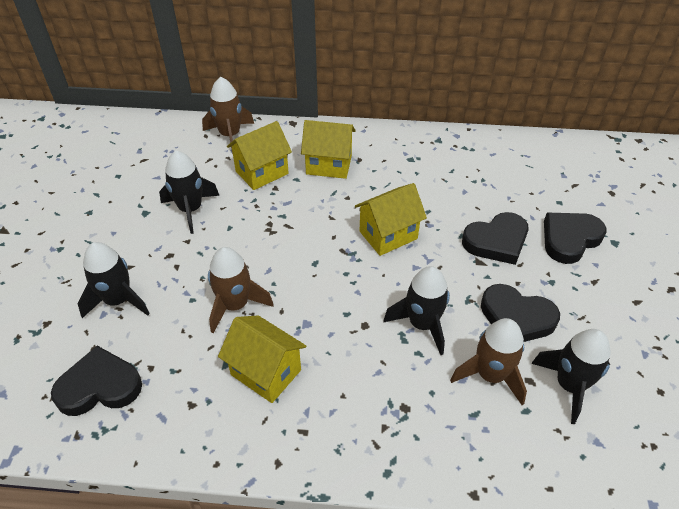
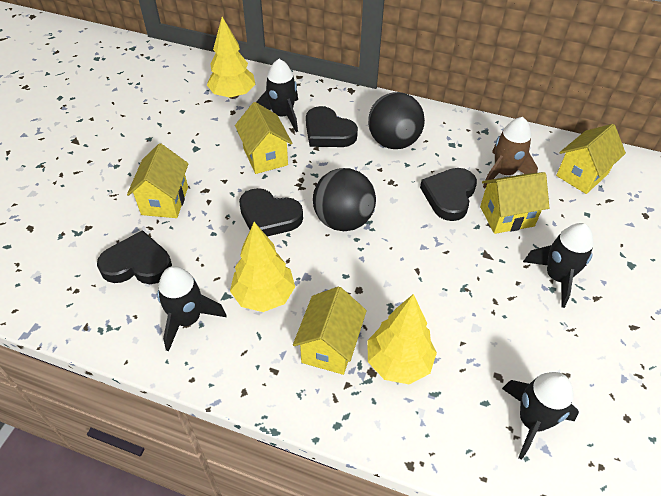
black ball: 0 -> 2
brown rocket: 3 -> 1
yellow house: 4 -> 5
yellow tree: 0 -> 3

